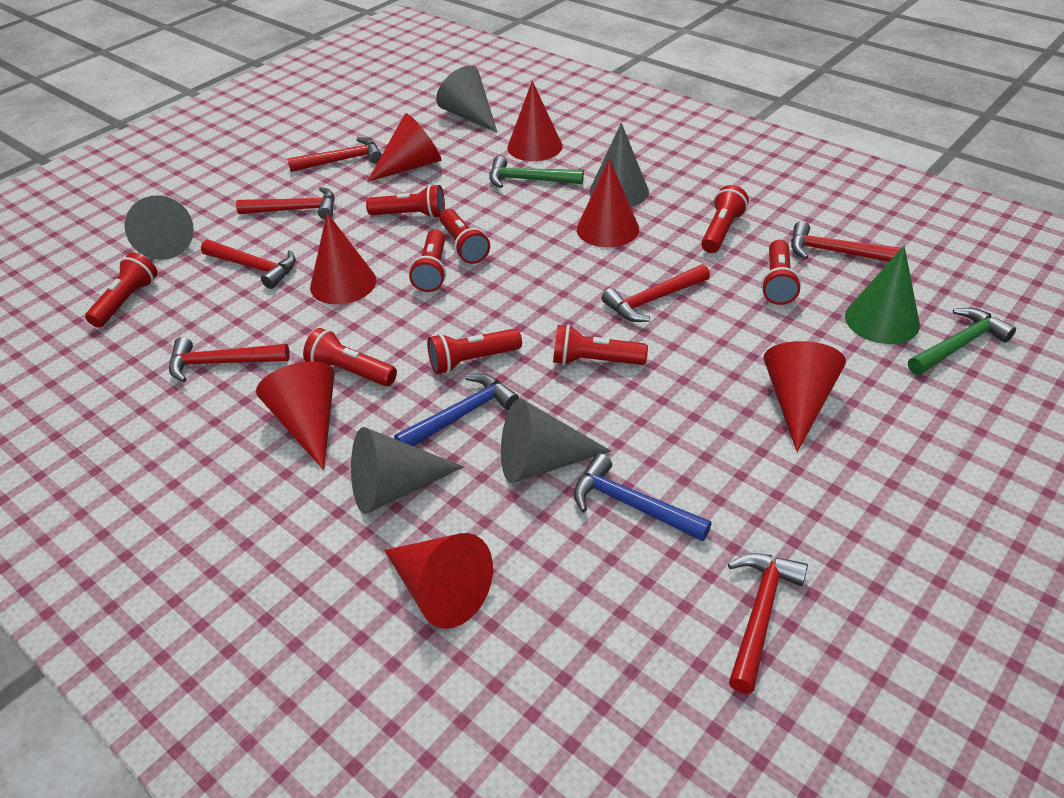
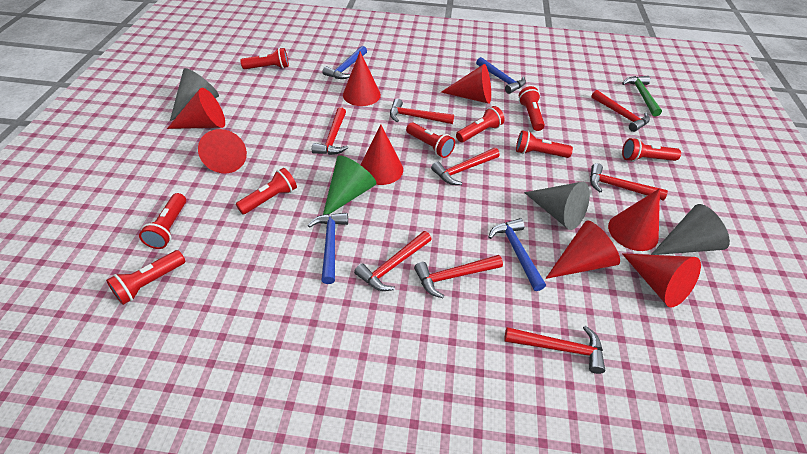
blue hammer: 2 -> 4
green hammer: 2 -> 1
grey cone: 5 -> 3
red cone: 7 -> 8
red hammer: 7 -> 8

